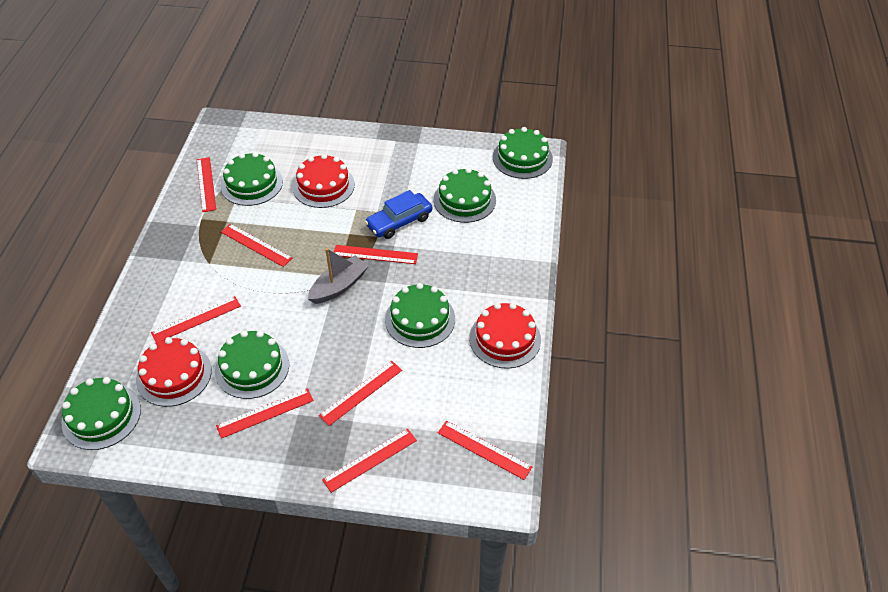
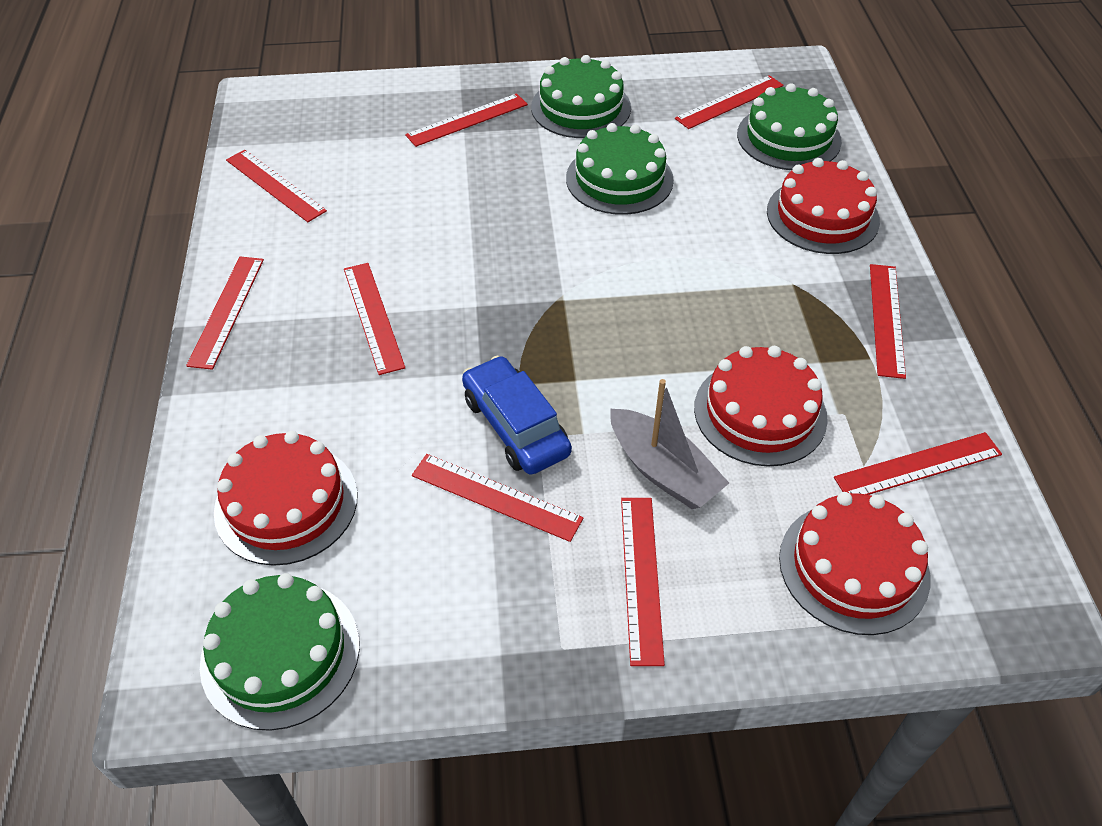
green cake: 6 -> 4
red cake: 3 -> 4
red ruler: 8 -> 9

